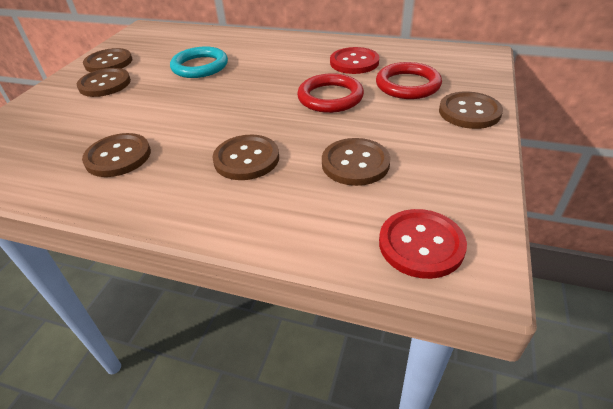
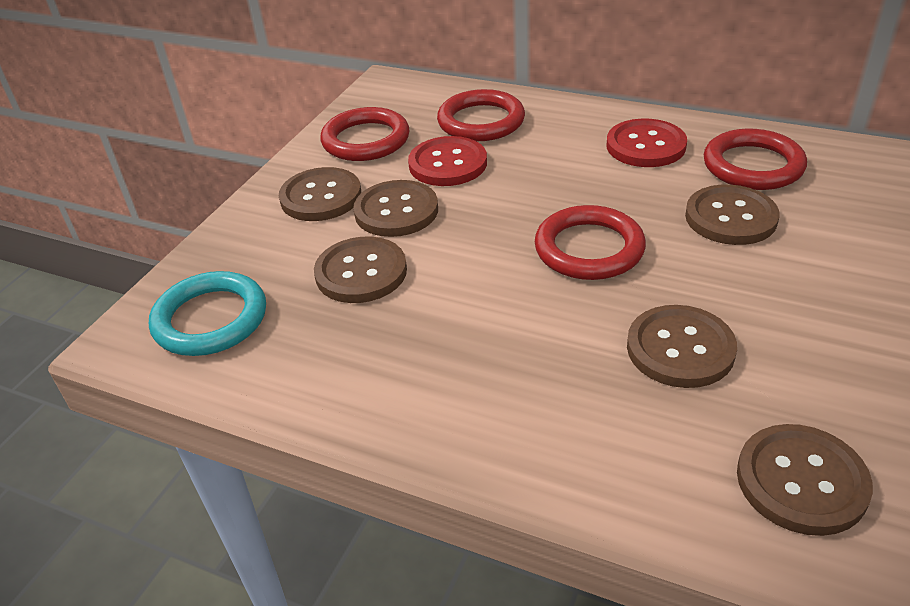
red ring: 2 -> 4

